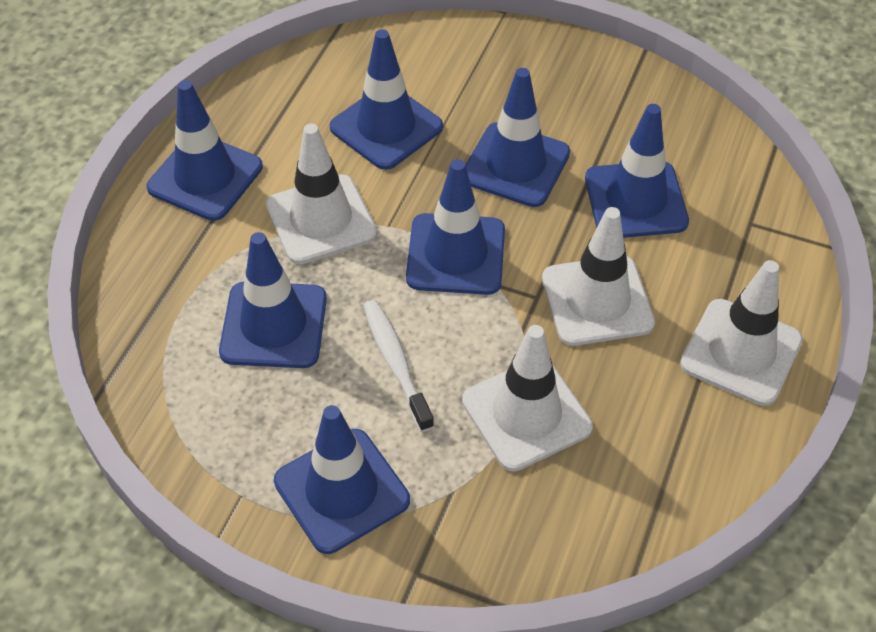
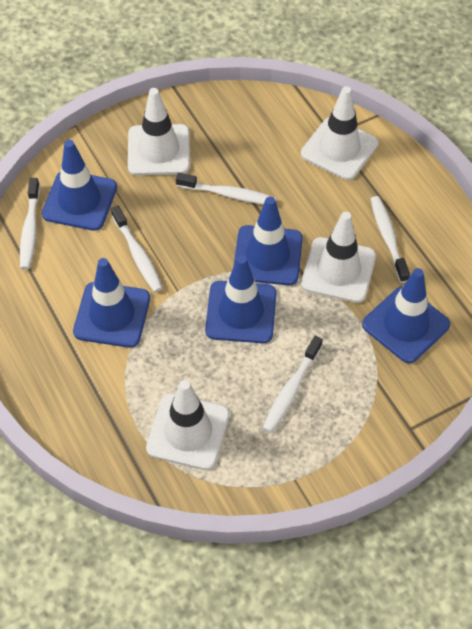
blue traffic cone: 7 -> 5
white toothbrush: 1 -> 5

